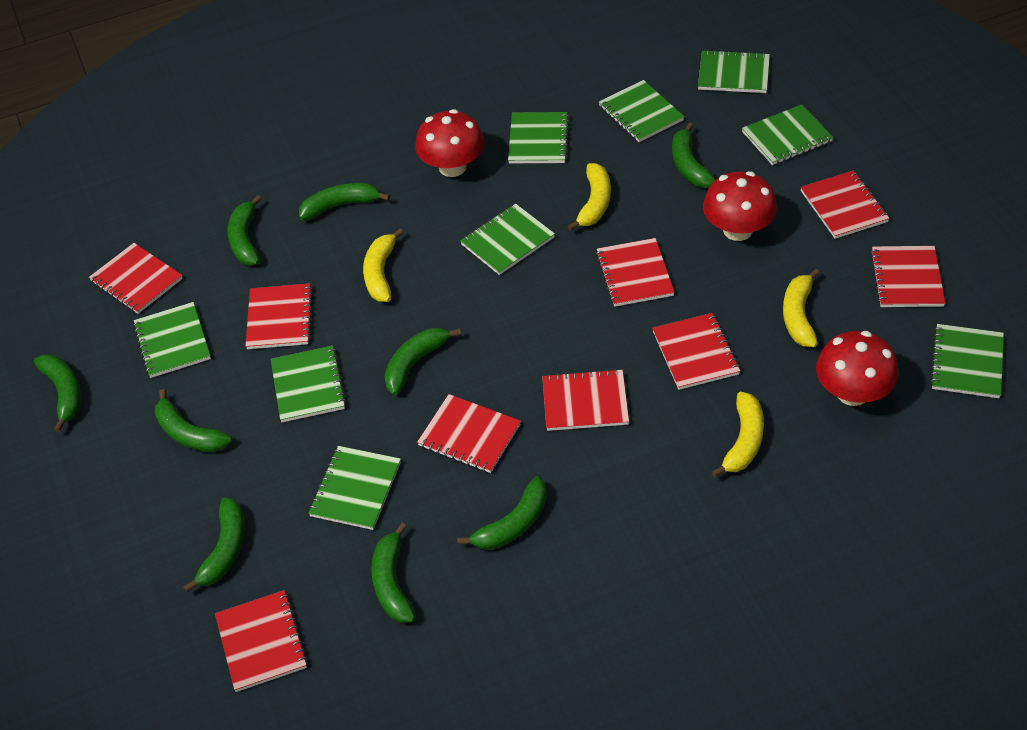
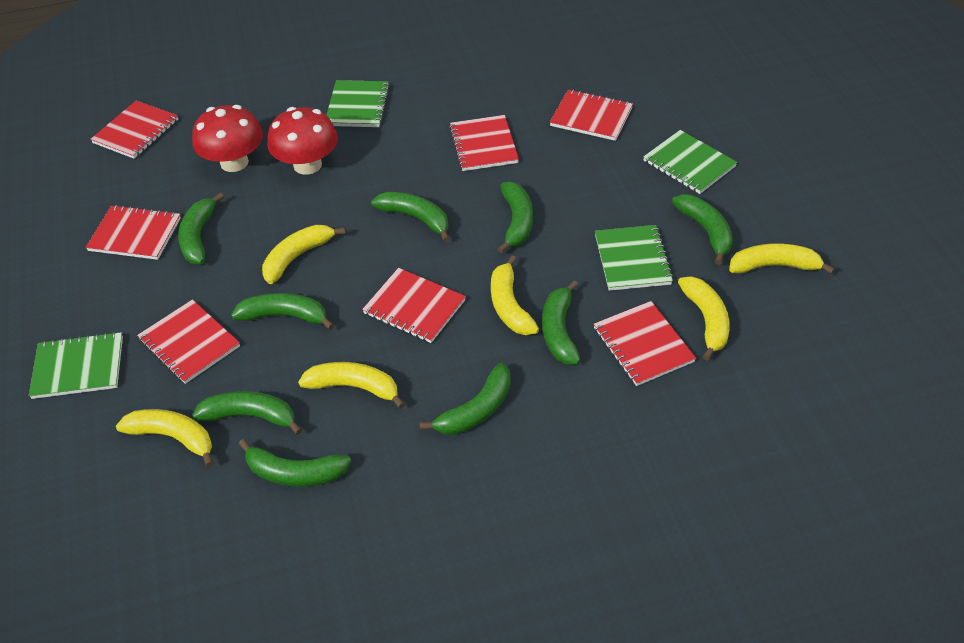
green notebook: 9 -> 4
red mushroom: 3 -> 2
red notebook: 9 -> 7
yellow banana: 4 -> 6

